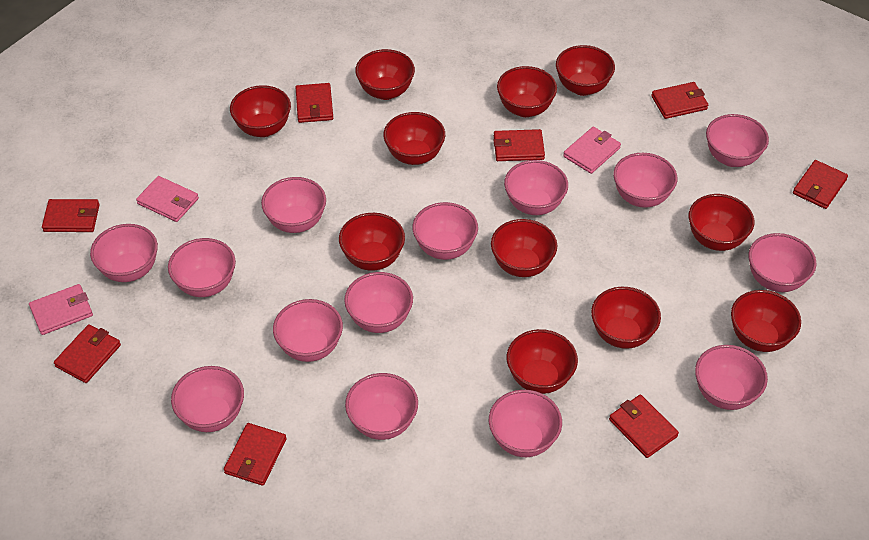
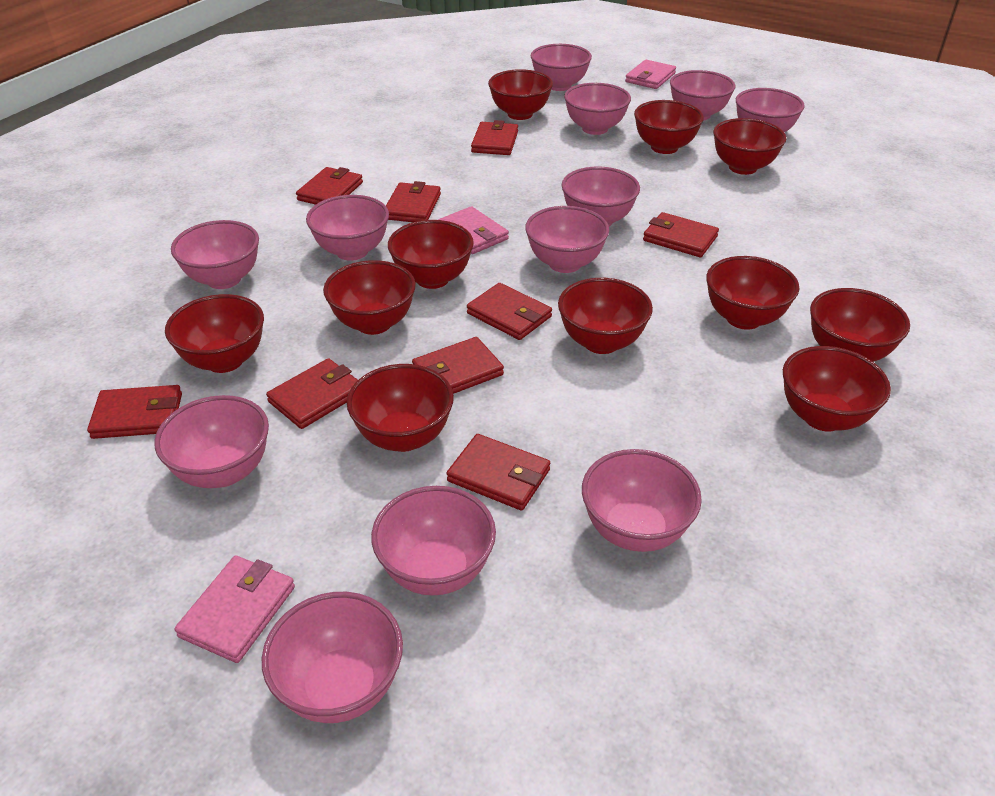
pink bowl: 14 -> 12
red wallet: 8 -> 9

